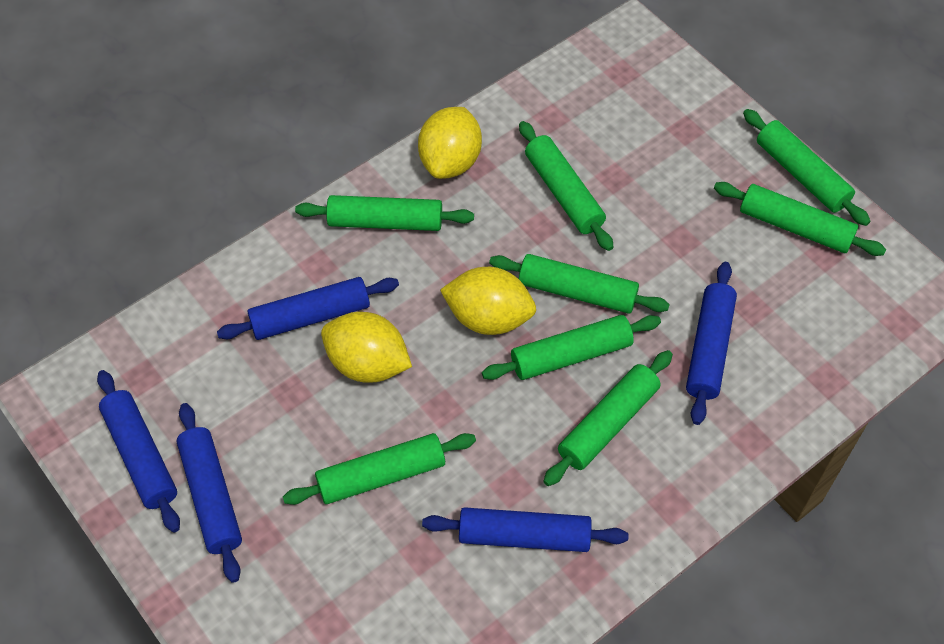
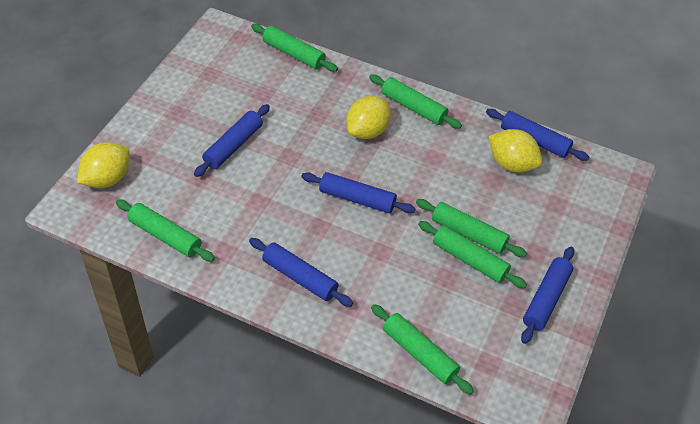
green rolling pin: 8 -> 6

